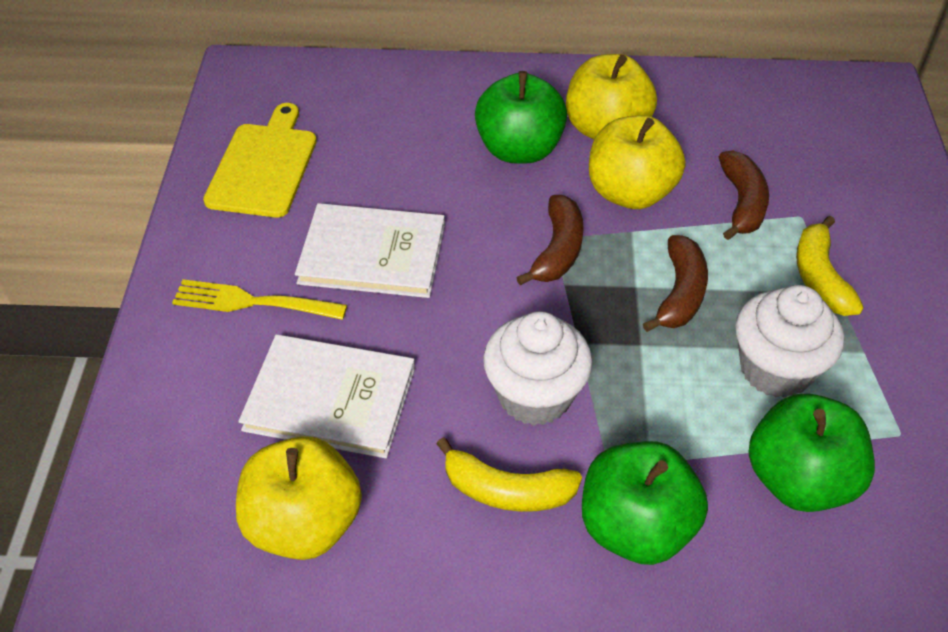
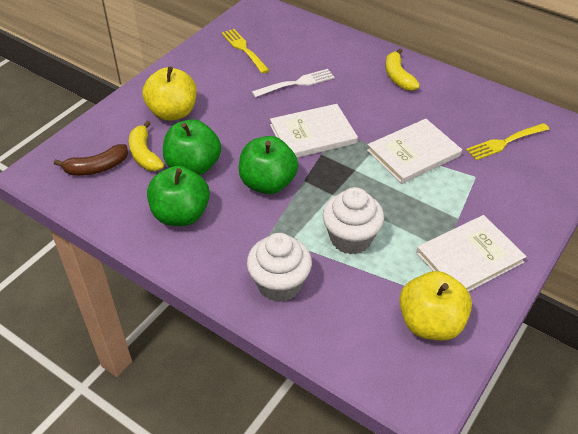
brown banana: 3 -> 1
white book: 2 -> 3
white fork: 0 -> 1
yellow apple: 3 -> 2
yellow cutting board: 1 -> 0
yellow fork: 1 -> 2

